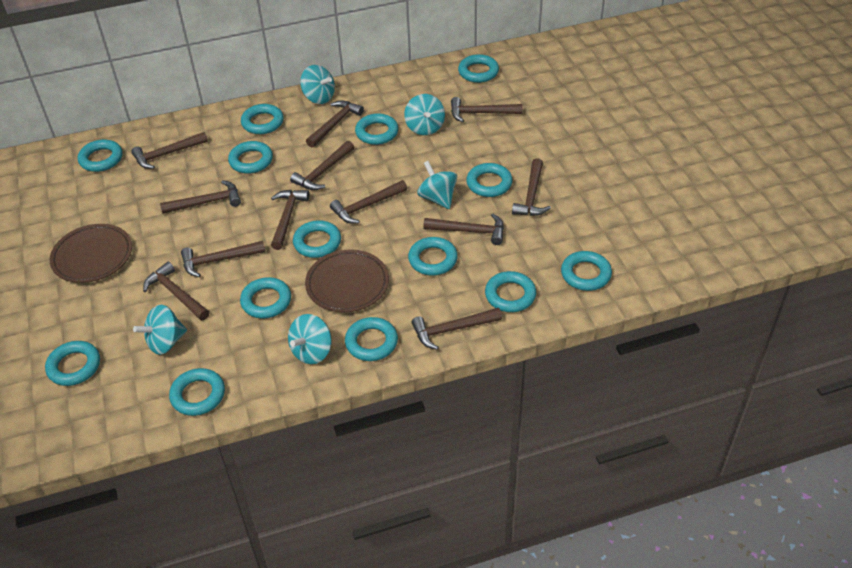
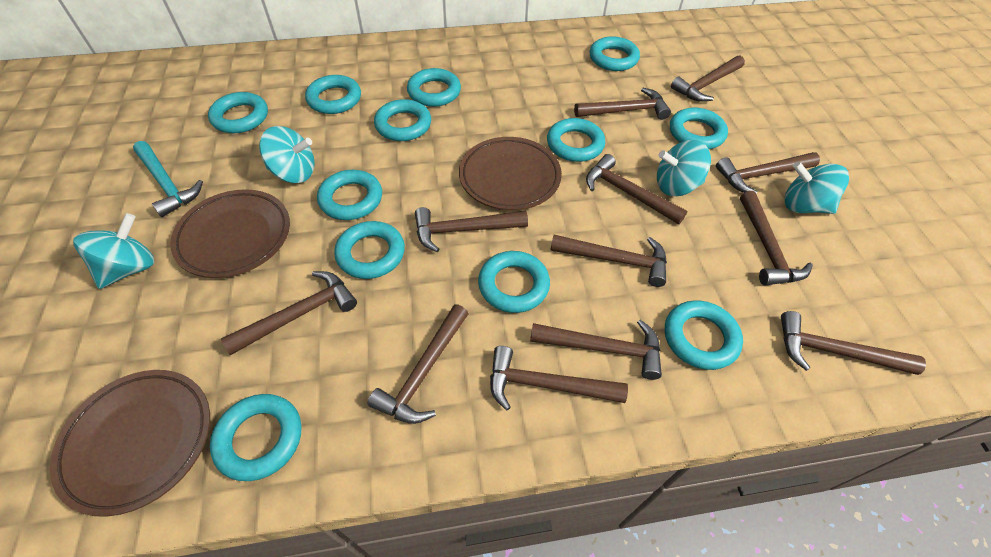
brown plate: 2 -> 3
turquoise hammer: 0 -> 1
turquoise ring: 14 -> 12
turquoise spinning top: 5 -> 4

